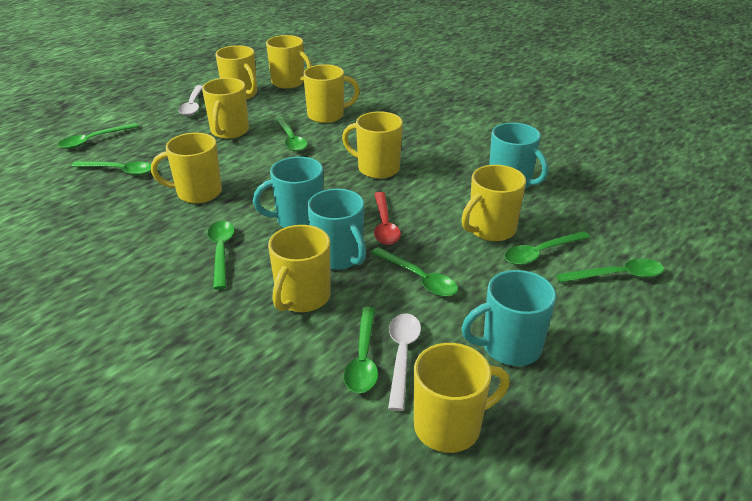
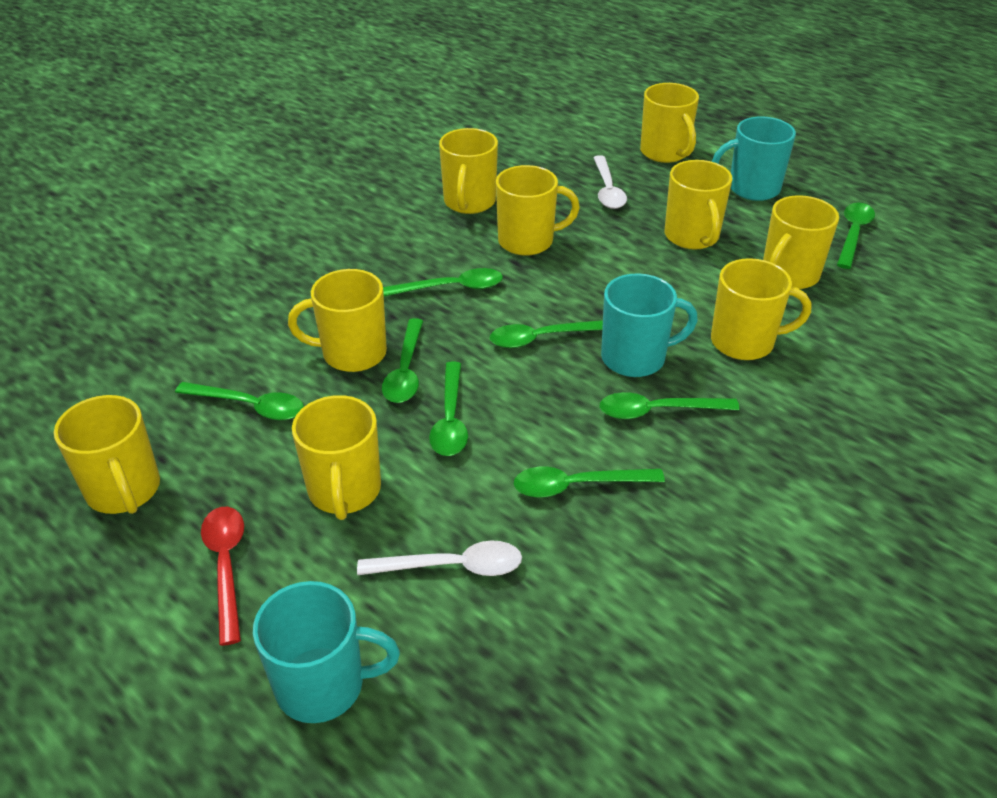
turquoise mug: 4 -> 3

